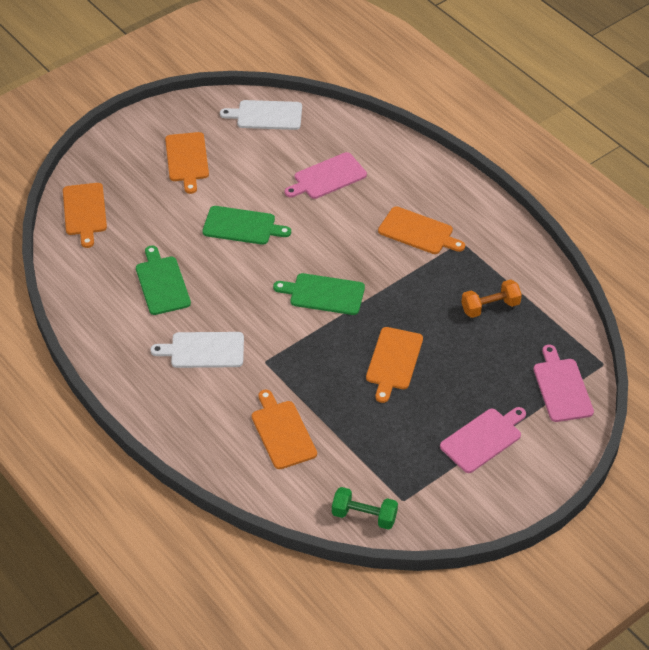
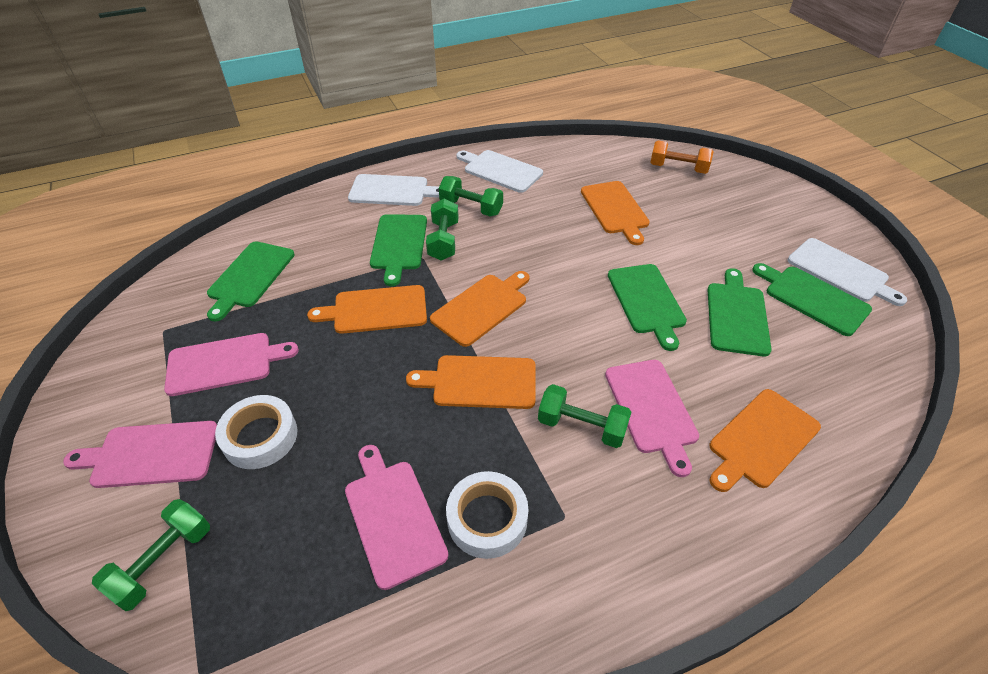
green cutting board: 3 -> 5
green dumbbell: 1 -> 4
pink cutting board: 3 -> 4
white cutting board: 2 -> 3
white tape: 0 -> 2

